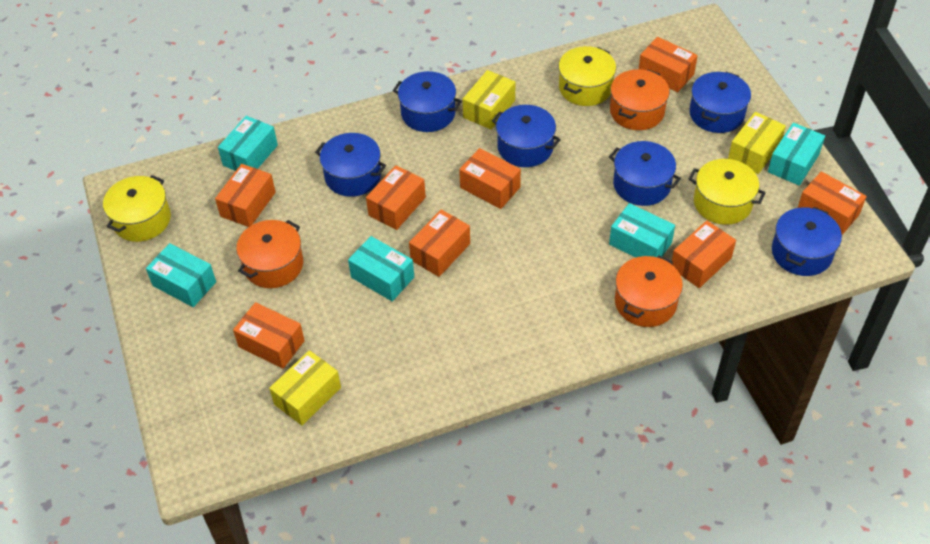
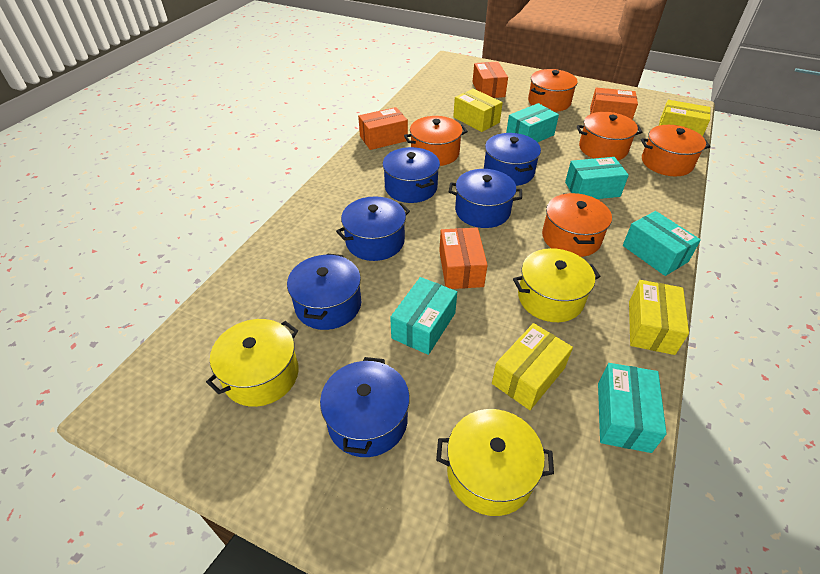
orange box: 8 -> 4
orange pot: 3 -> 5
yellow box: 3 -> 4

